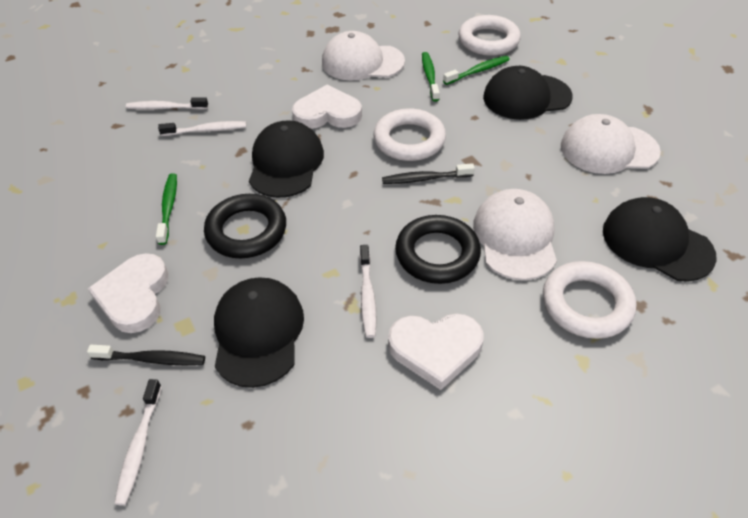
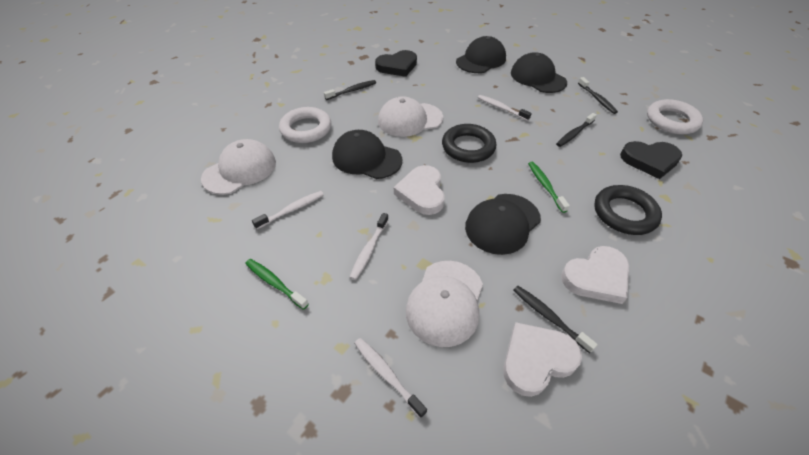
black heart: 0 -> 2
black toothbrush: 2 -> 4
green toothbrush: 3 -> 2
white ring: 3 -> 2

